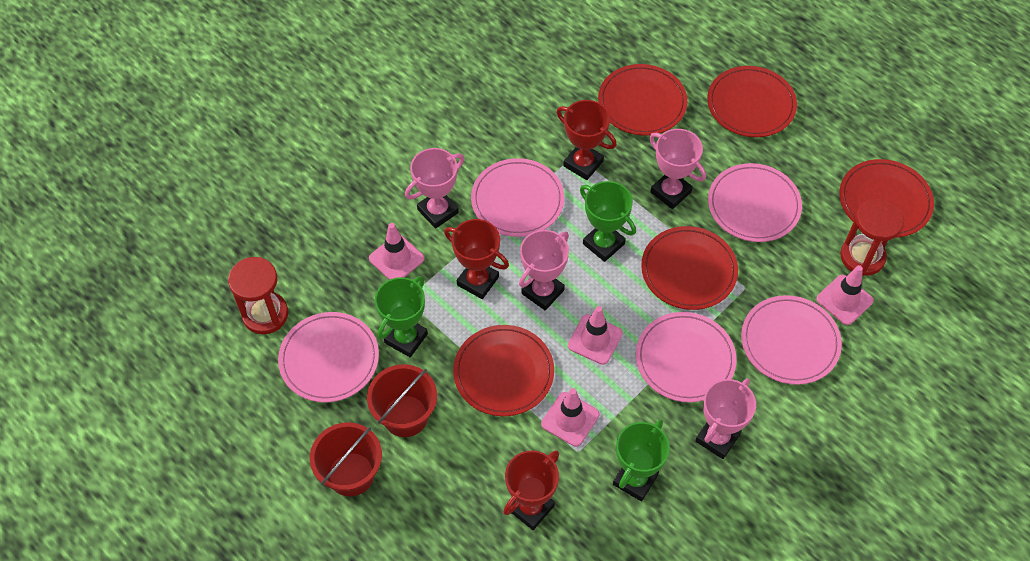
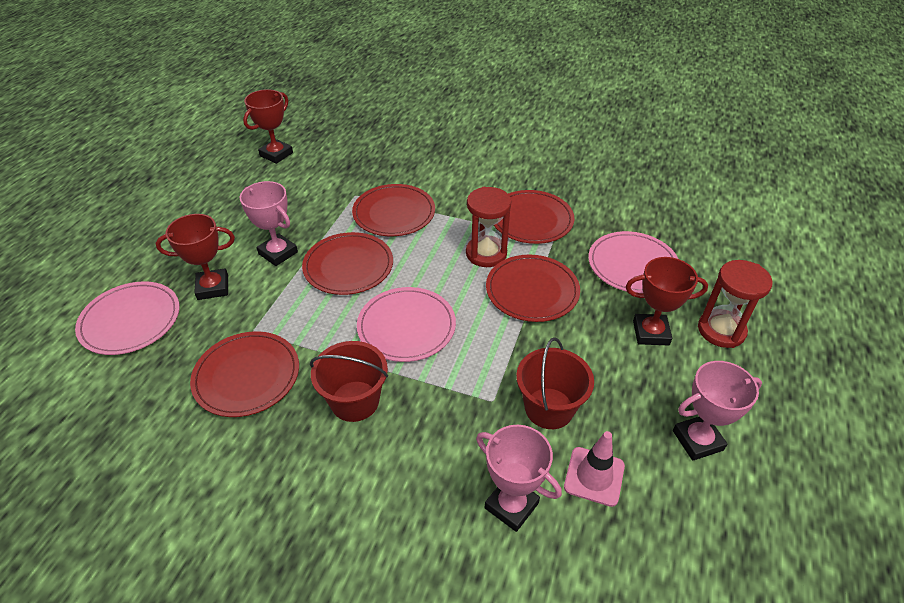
green trophy: 3 -> 0
pink plate: 5 -> 3
pink traffic cone: 4 -> 1
pink trophy: 4 -> 3

